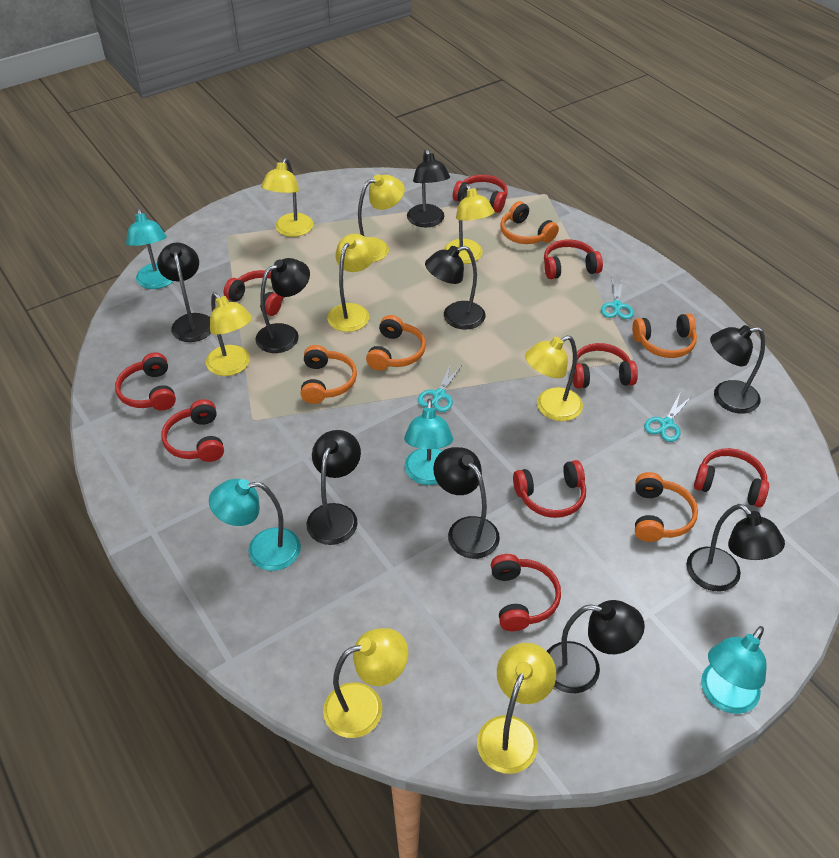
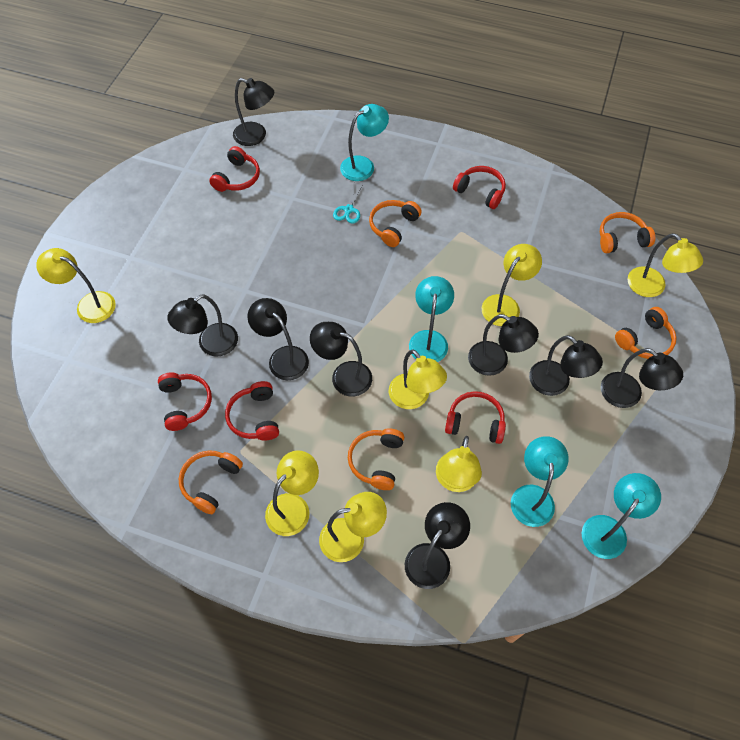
black lamp: 9 -> 8
red headphones: 9 -> 5
turquoise scissors: 3 -> 1
yellow lamp: 8 -> 7

